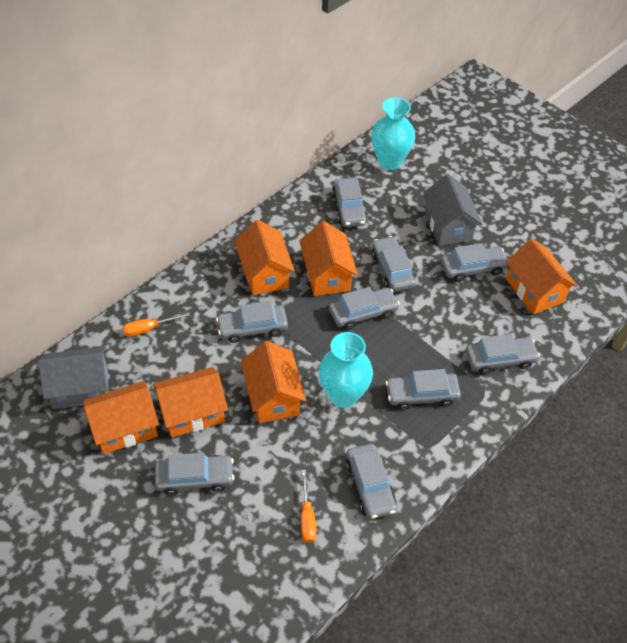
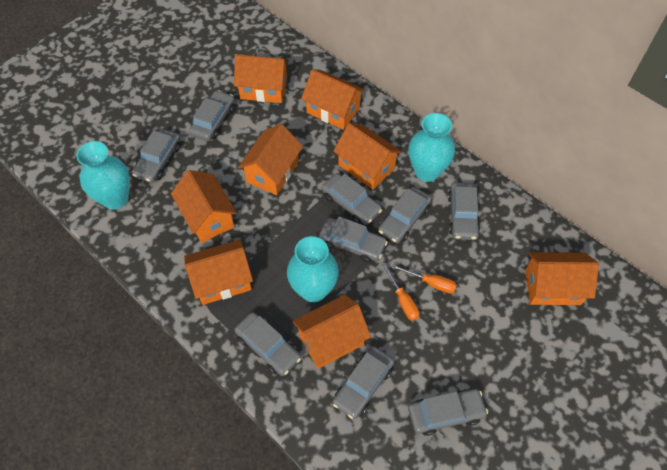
grey house: 2 -> 0
orange house: 6 -> 8
turquoise vase: 2 -> 3

